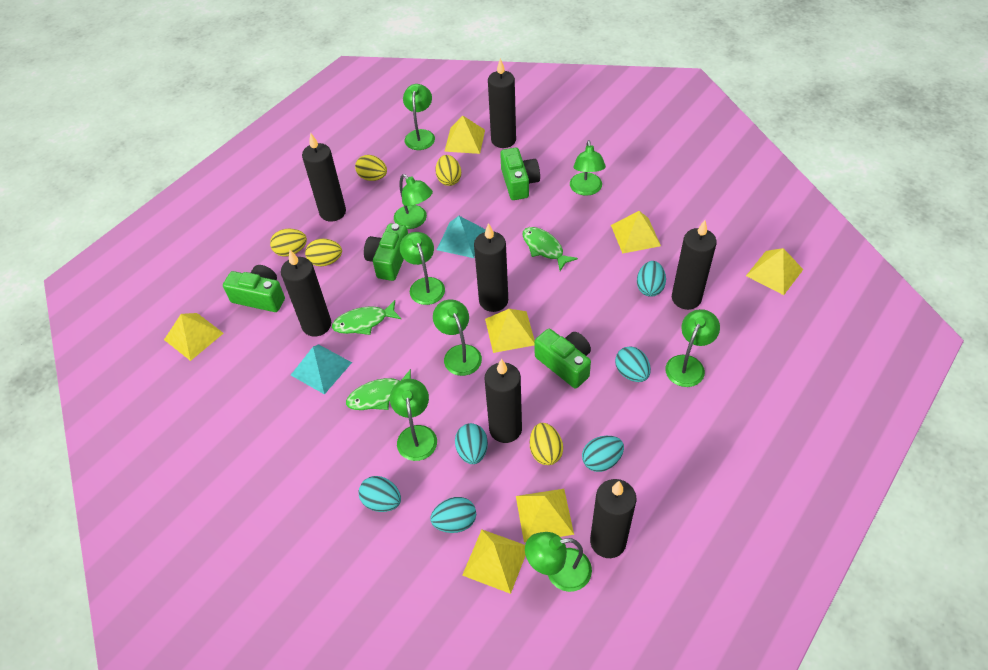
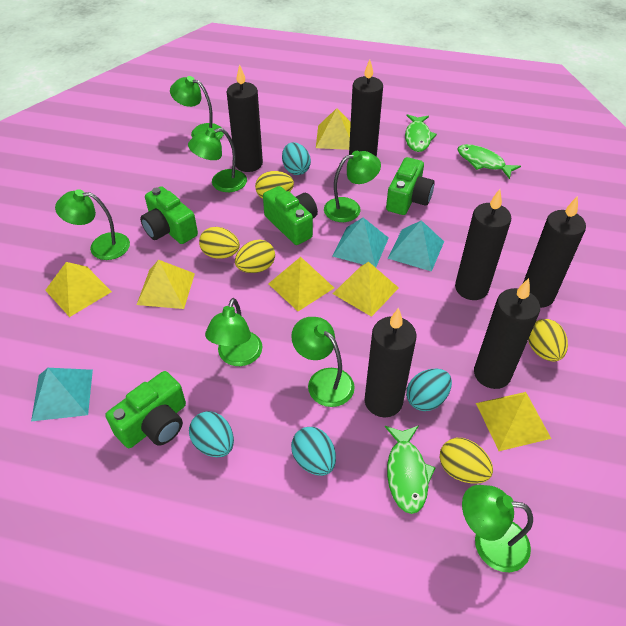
black candle: 7 -> 6
green lamp: 8 -> 7
turquoise egg: 6 -> 4
turquoise pyramid: 2 -> 3
yellow pyramid: 7 -> 6

